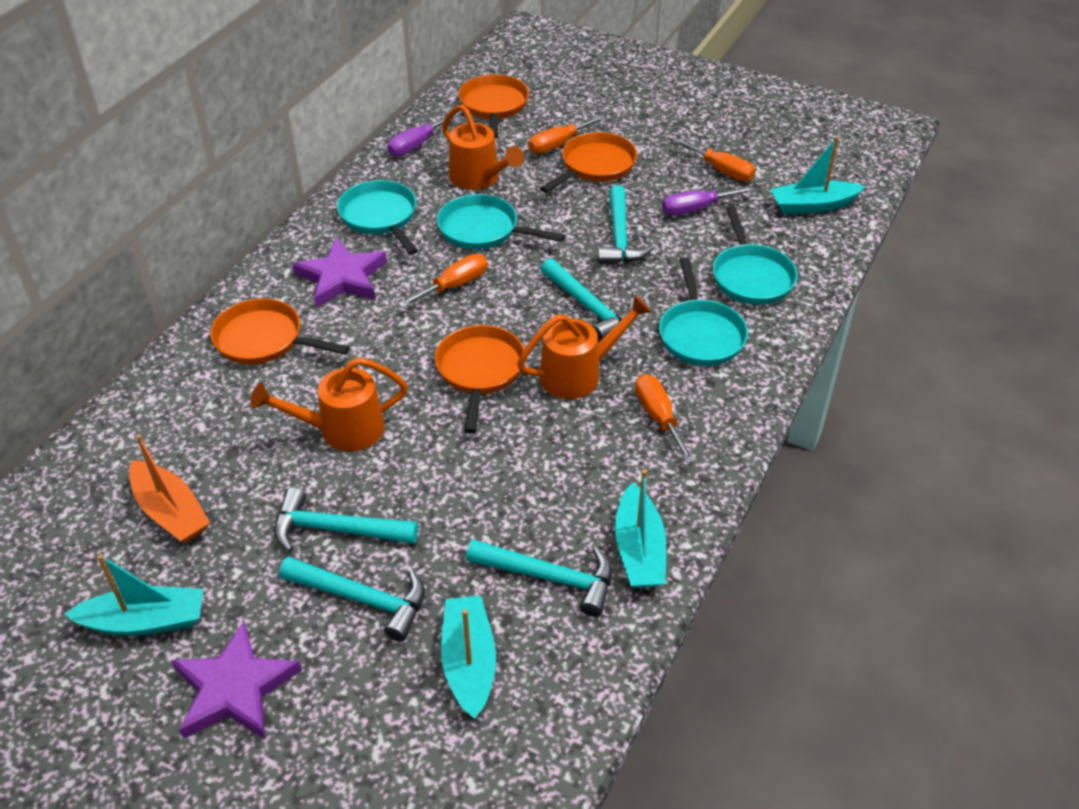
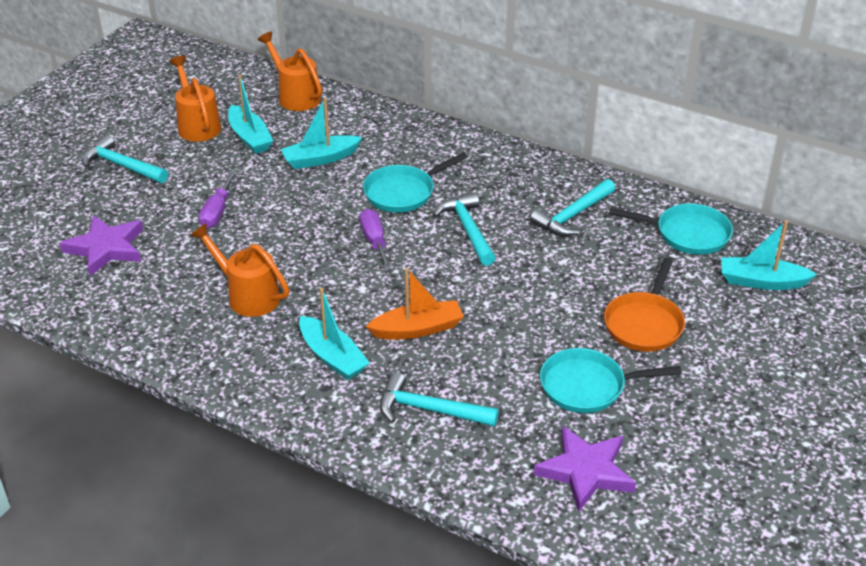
orange pan: 4 -> 1
orange screwdriver: 4 -> 0
turquoise hammer: 5 -> 4
turquoise pan: 4 -> 3

